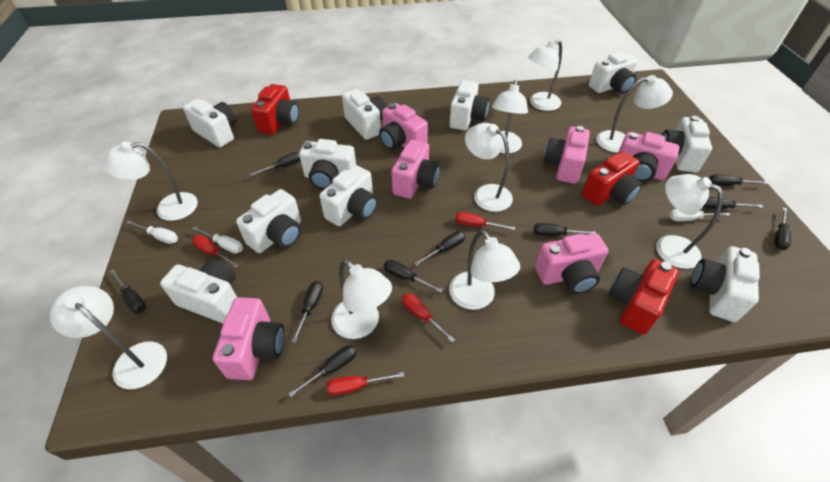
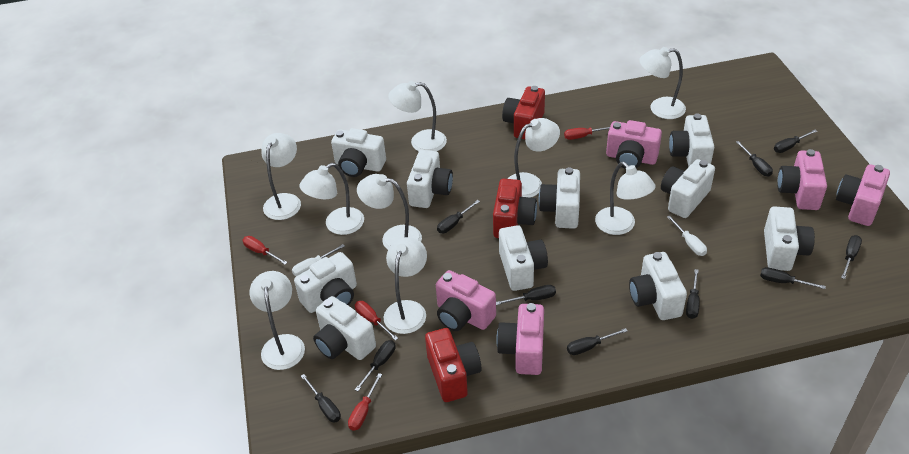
pink camera: 6 -> 5
white screwdriver: 3 -> 2

